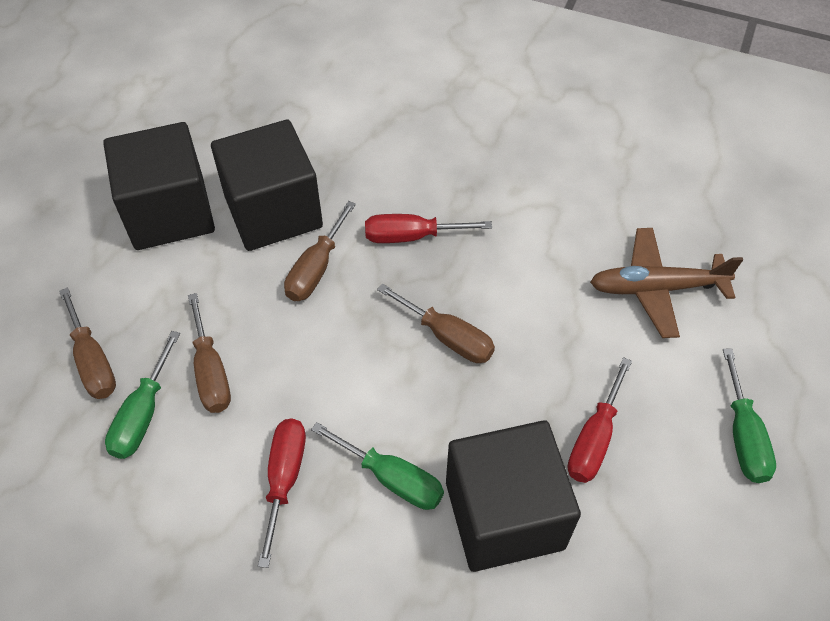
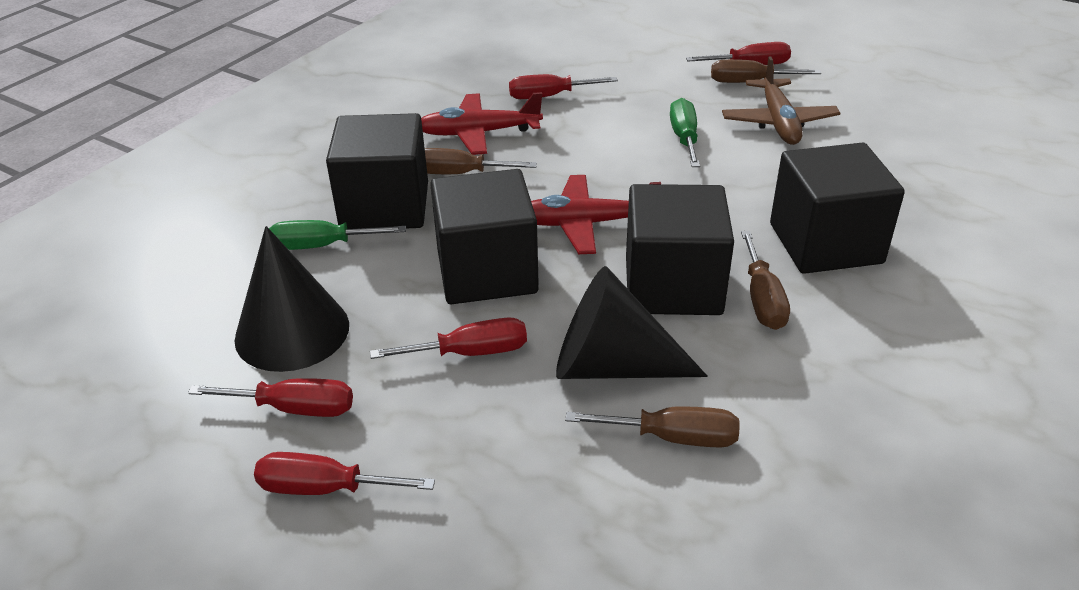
black cone: 0 -> 2
black cube: 3 -> 4
green screwdriver: 3 -> 2
red plane: 0 -> 2
red screwdriver: 3 -> 5

